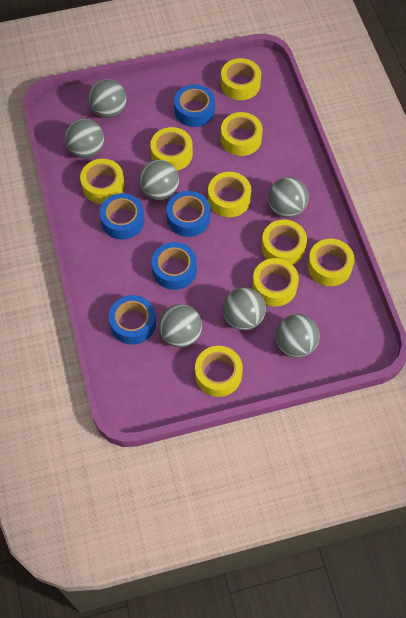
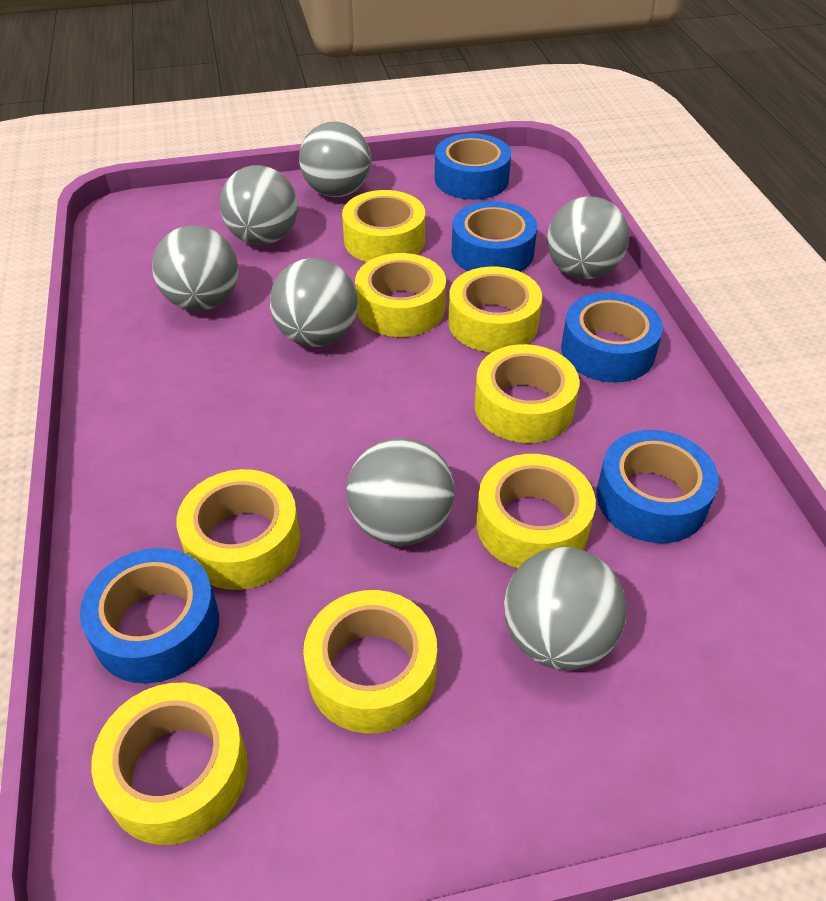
yellow tape: 9 -> 8

